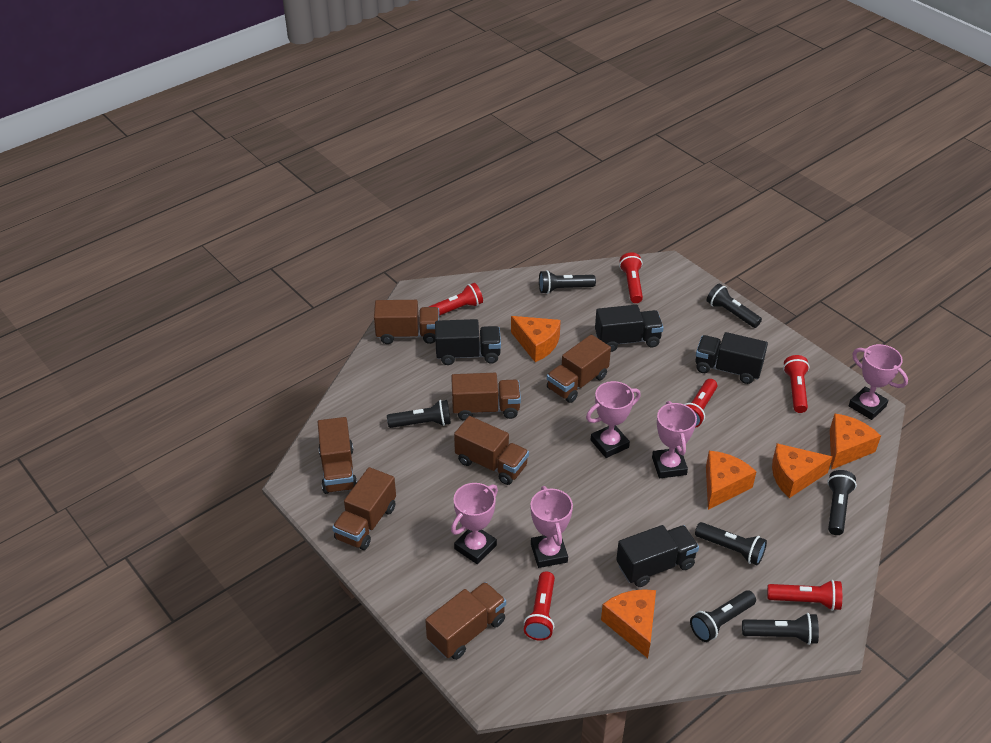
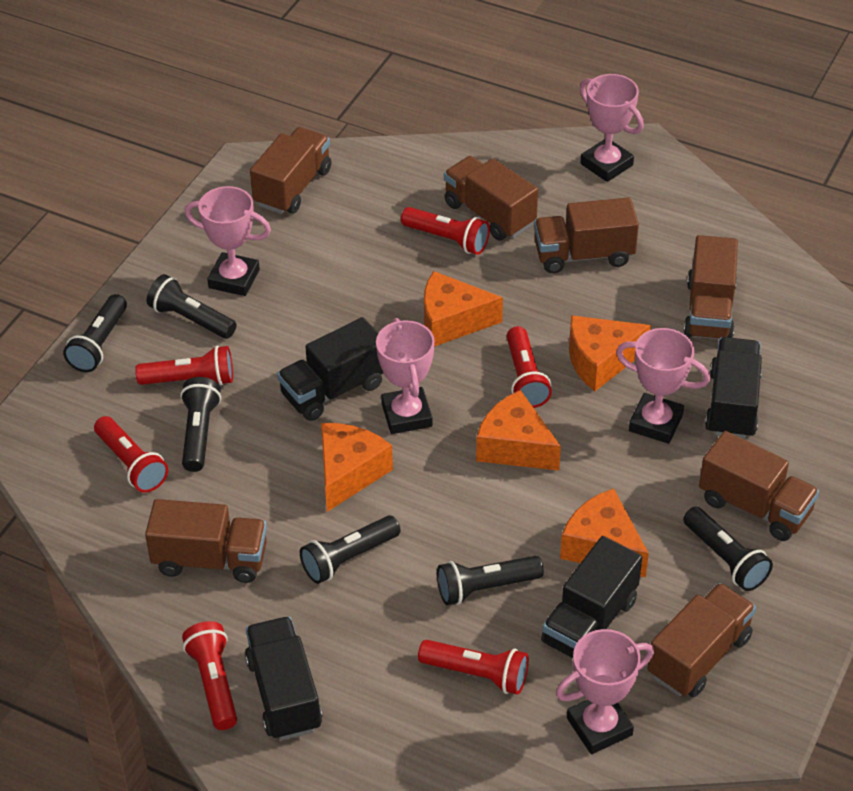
black flashlight: 7 -> 6

